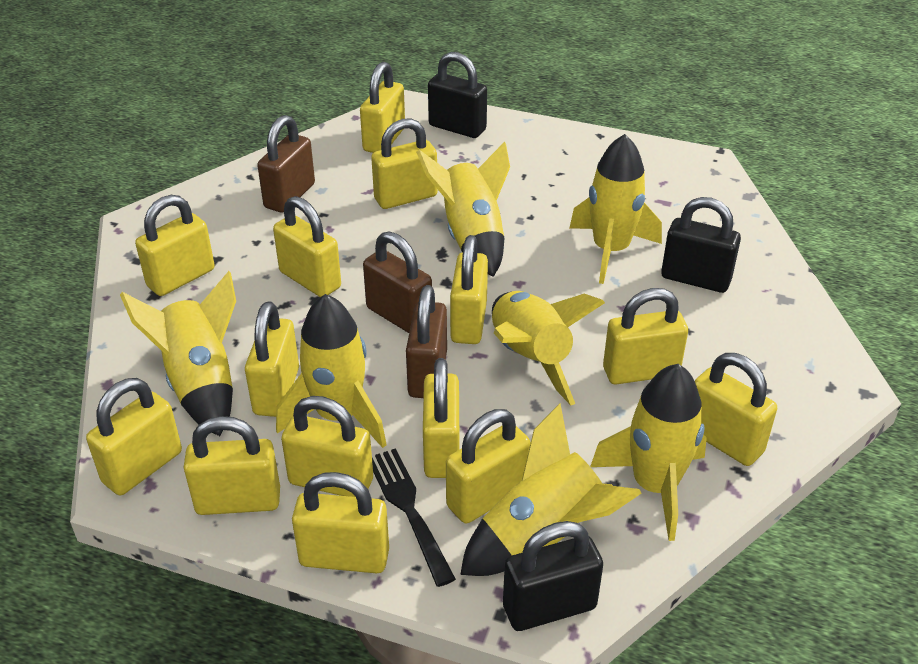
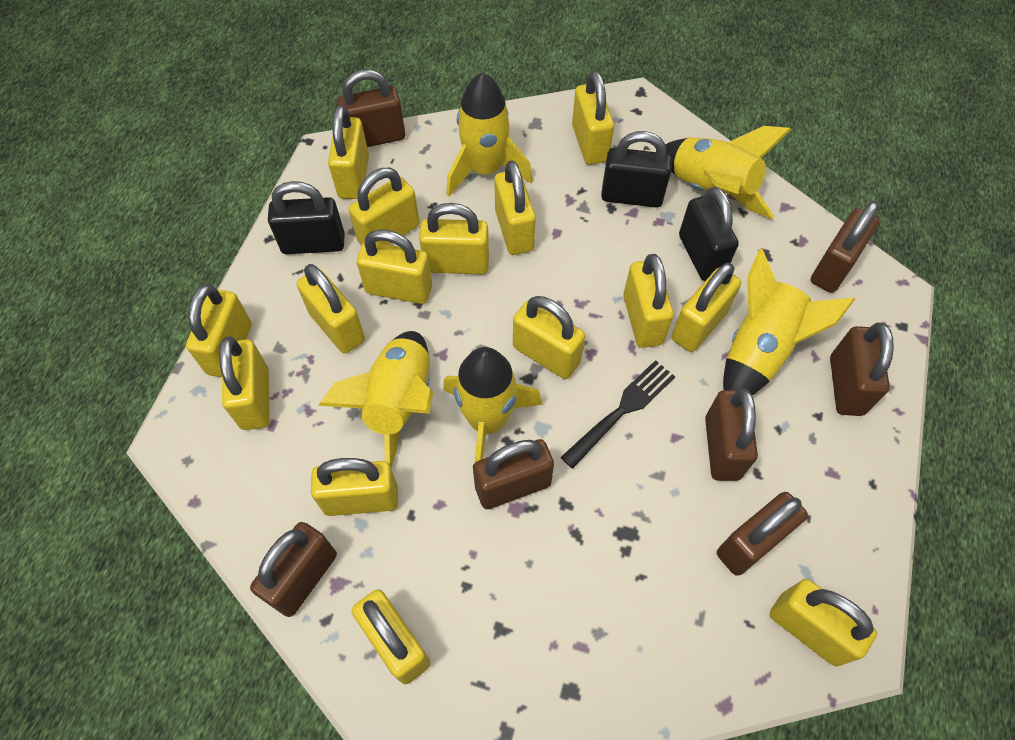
brown padlock: 3 -> 7
yellow padlock: 14 -> 15
yellow rocket: 7 -> 5

